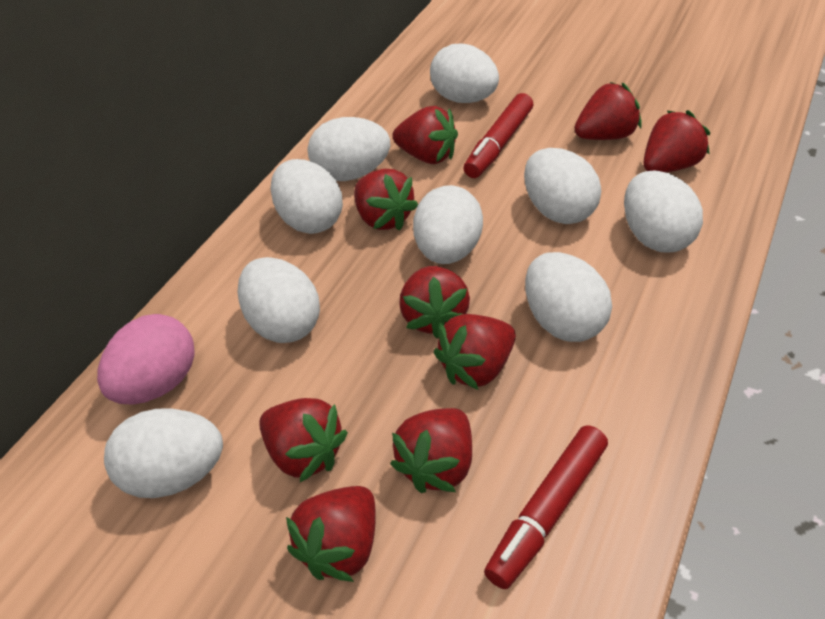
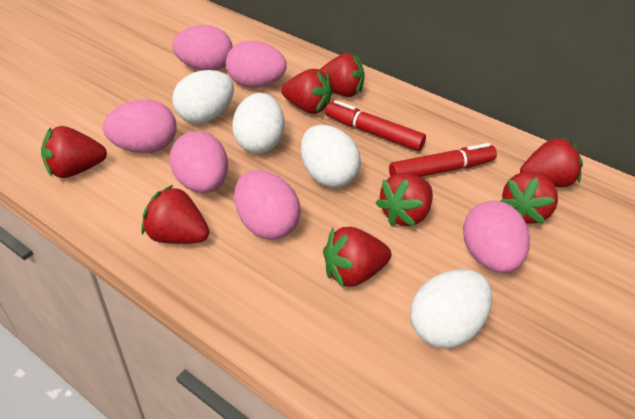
pink egg: 1 -> 6
red strawberry: 9 -> 8
white egg: 9 -> 4

